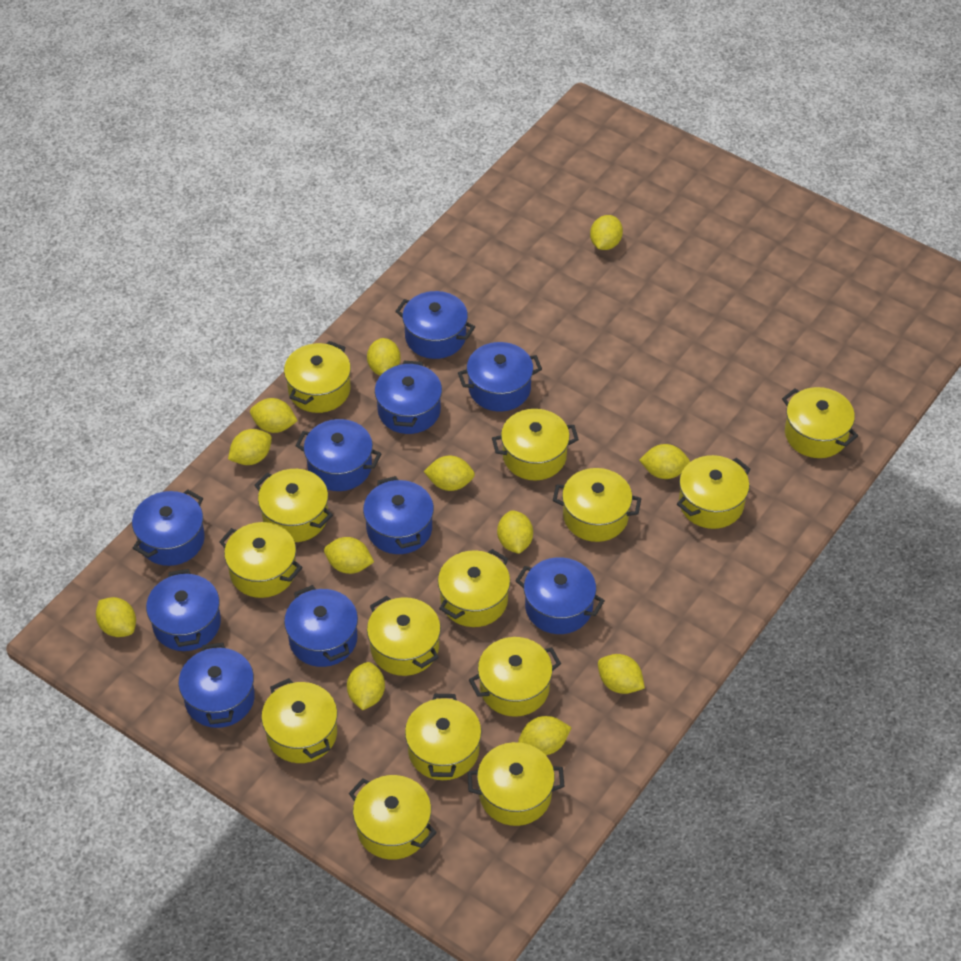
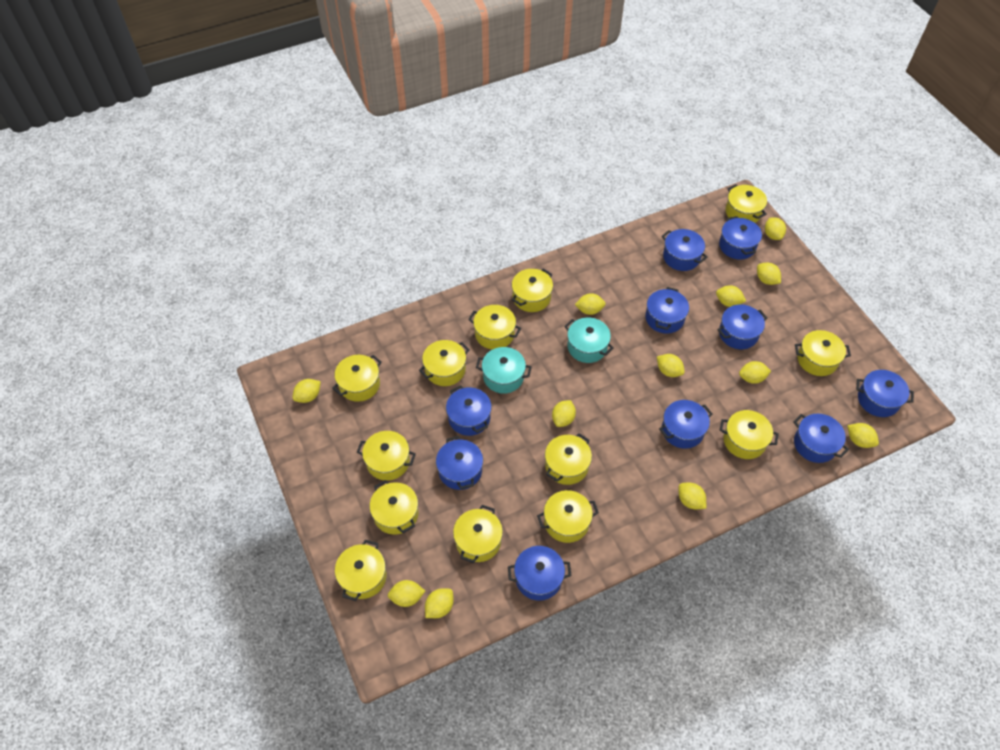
turquoise pot: 0 -> 2
yellow pot: 14 -> 13

